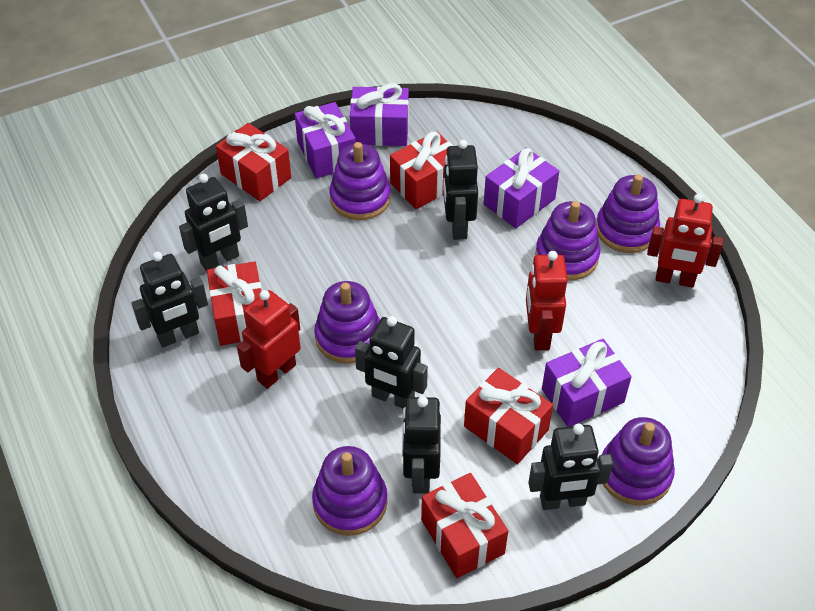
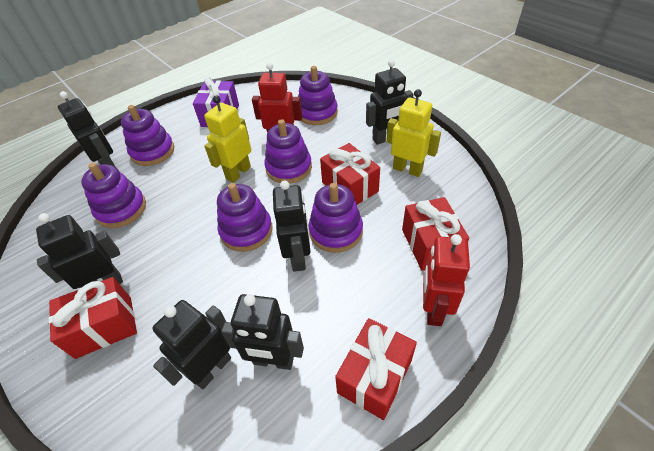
purple gift: 4 -> 1
red gift: 5 -> 4
red robot: 3 -> 2
yellow robot: 0 -> 2

